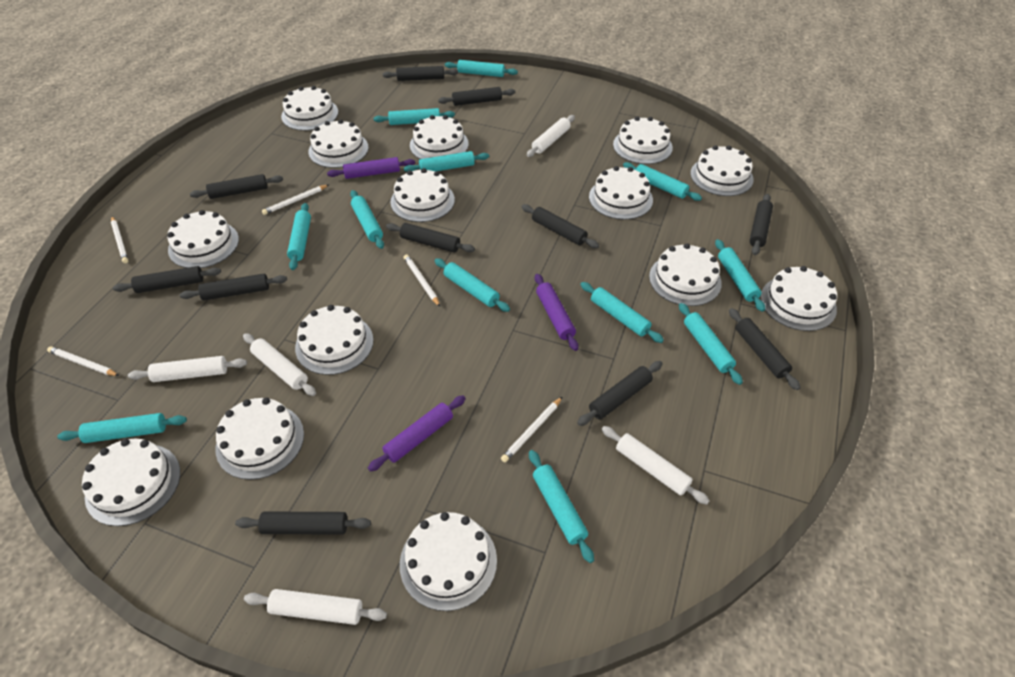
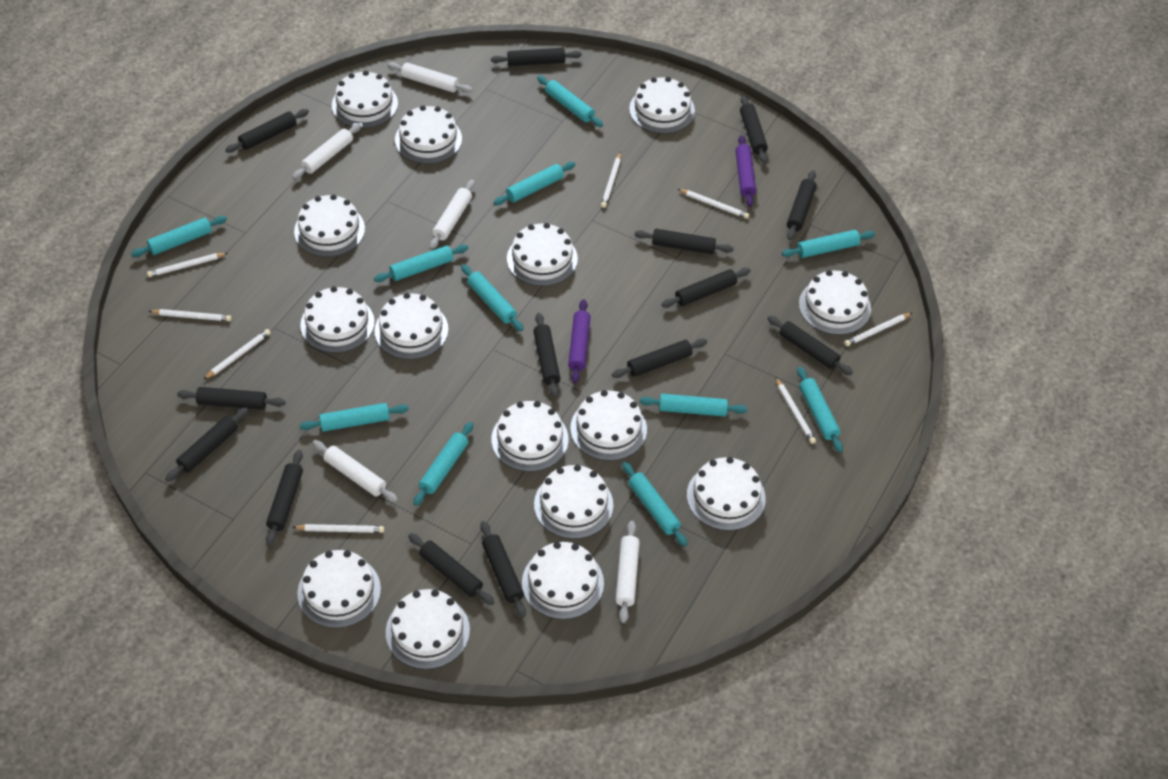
black rolling pin: 11 -> 14
purple rolling pin: 3 -> 2
turquoise rolling pin: 12 -> 11
white cake: 14 -> 15
white pencil: 5 -> 8

